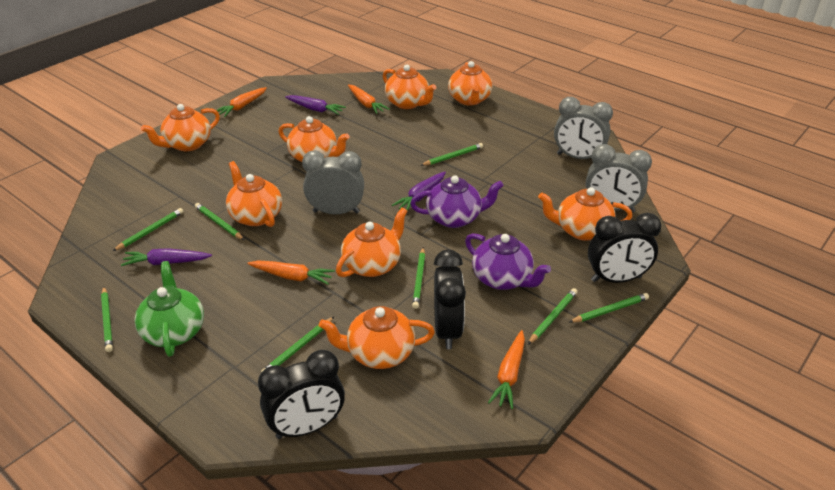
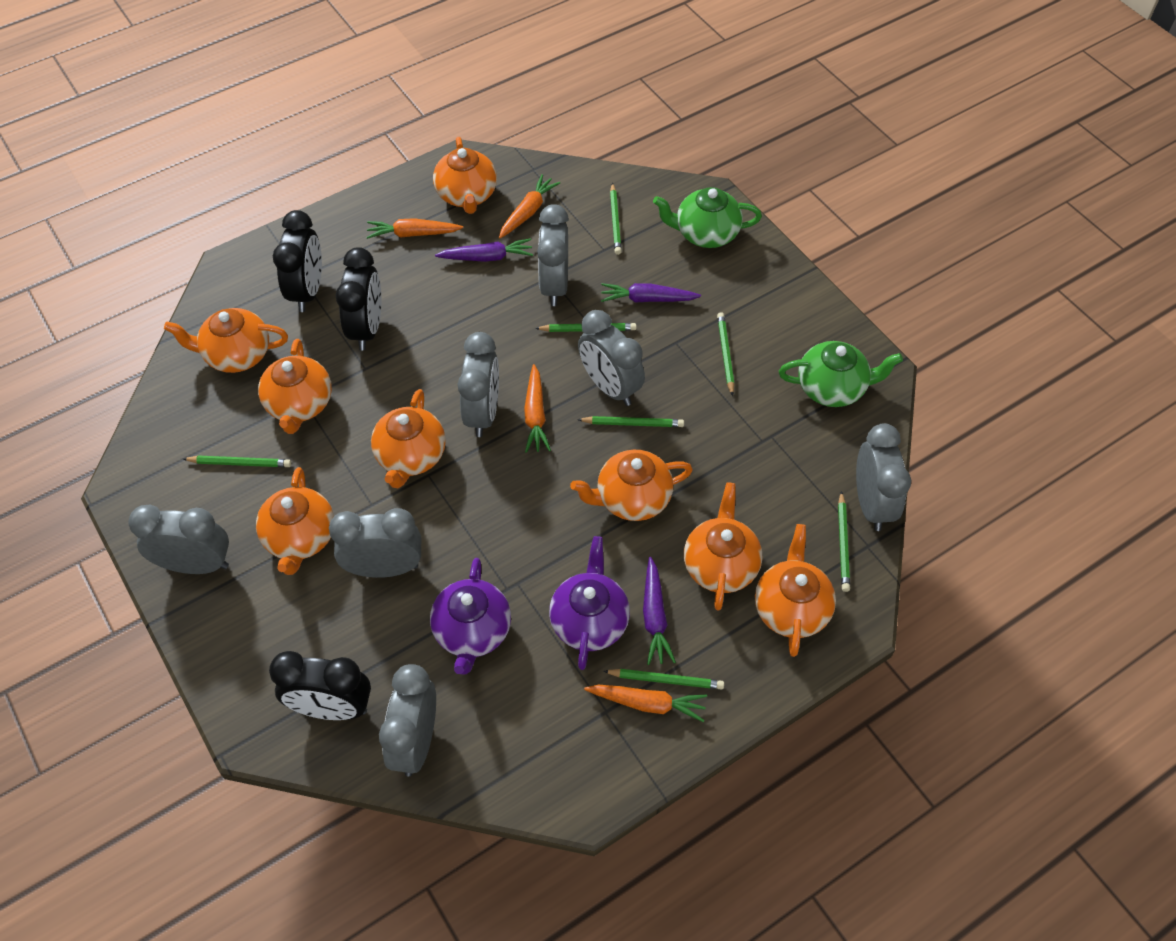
green pencil: 8 -> 7
green teapot: 1 -> 2
grey clock: 3 -> 7

